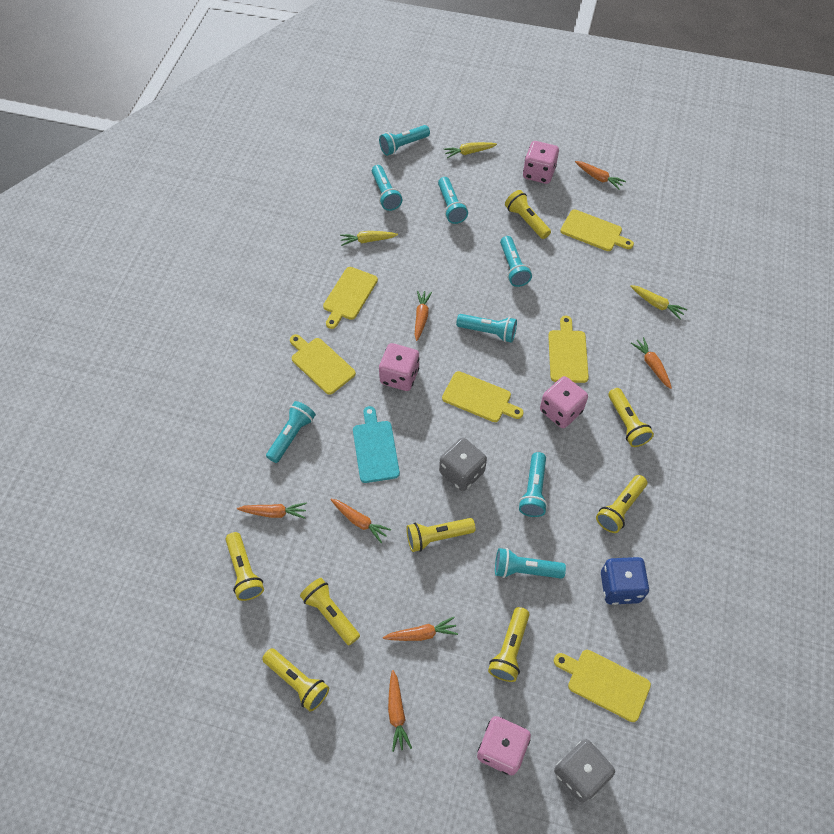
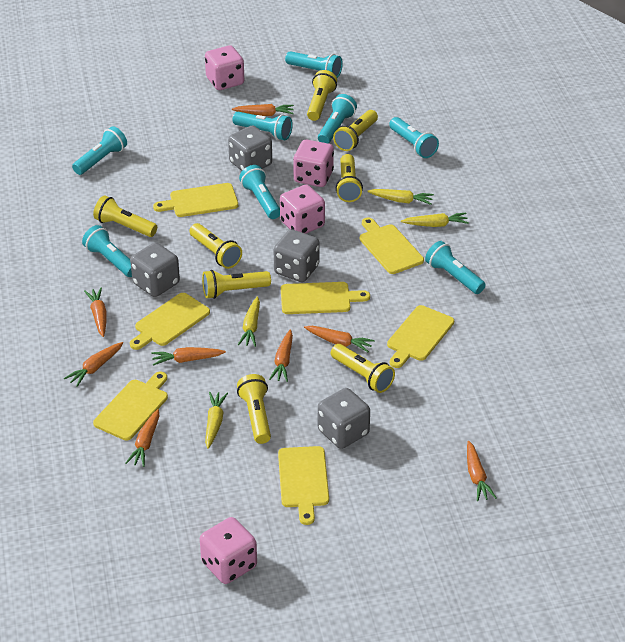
blue dice: 1 -> 0
grey dice: 2 -> 4
orange carrot: 7 -> 8
turquoise cutting board: 1 -> 0
yellow carrot: 3 -> 4
yellow cutting board: 6 -> 7

